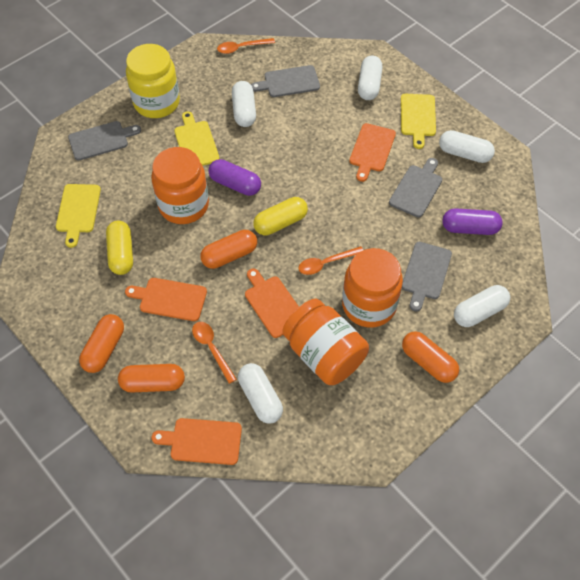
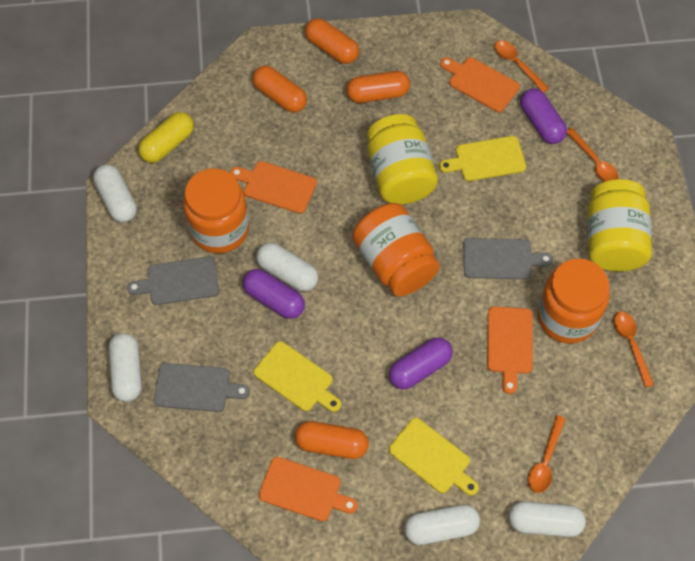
grey cutting board: 4 -> 3
orange spoon: 3 -> 4
purple capsule: 2 -> 3
yellow capsule: 2 -> 1
yellow jar: 1 -> 2

